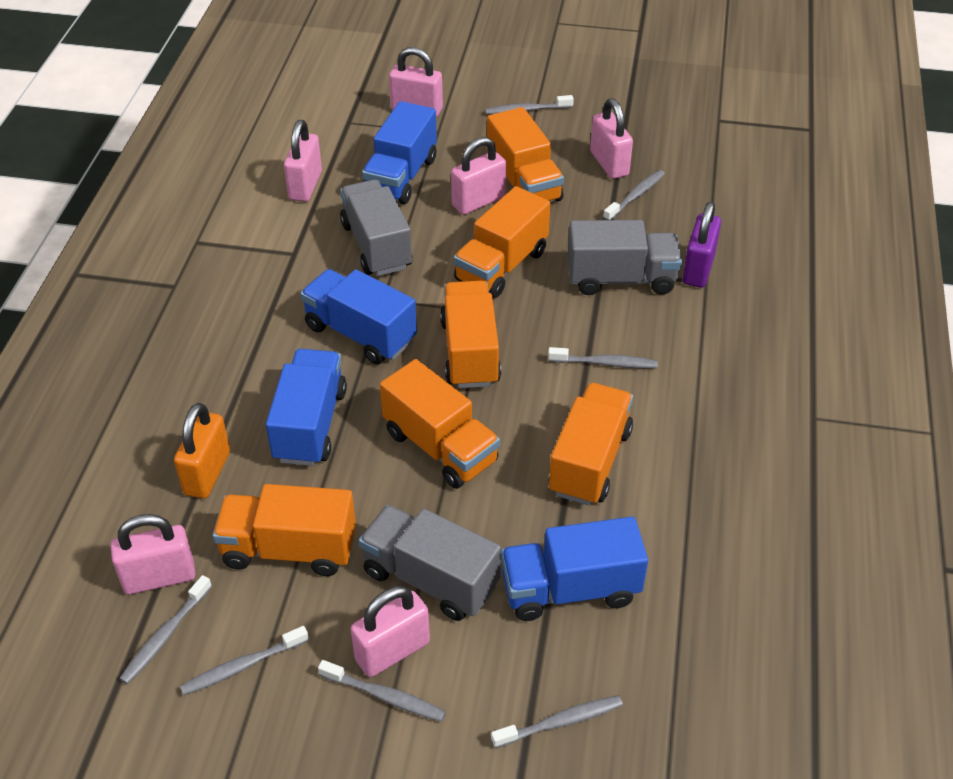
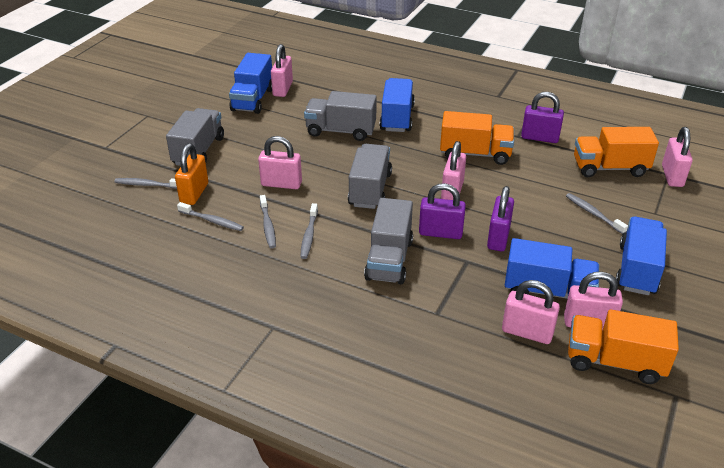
grey toothbrush: 7 -> 5
grey truck: 3 -> 4
orange truck: 6 -> 3
purple padlock: 1 -> 3

